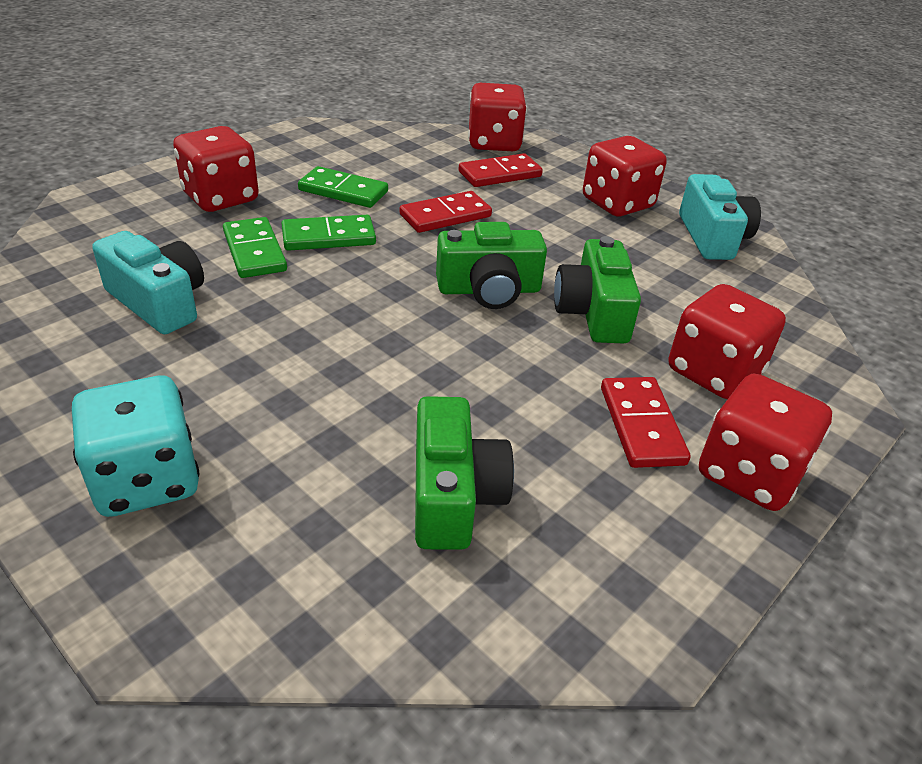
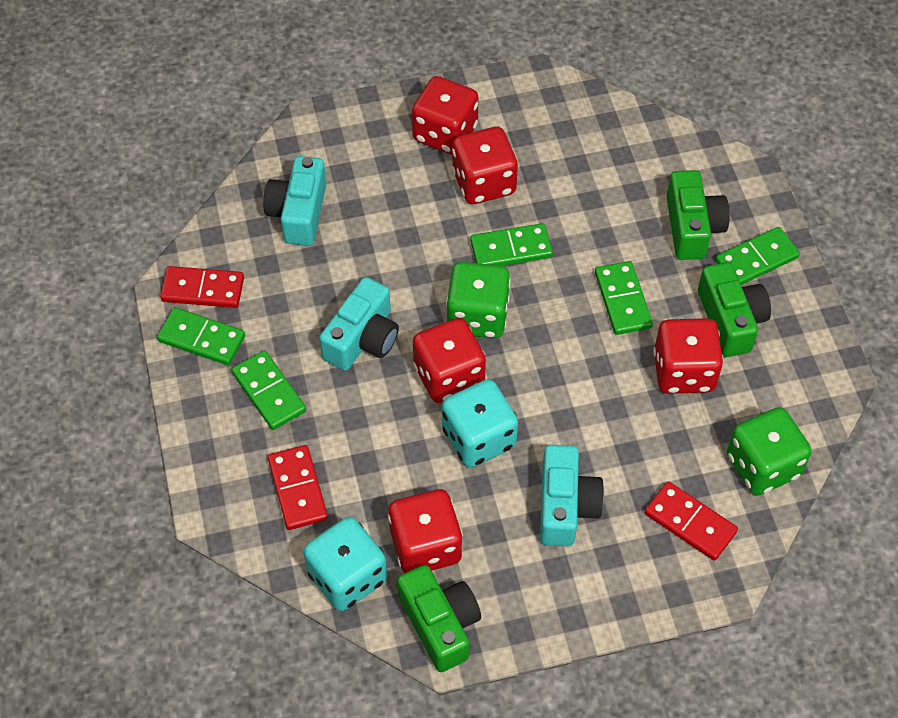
green dice: 0 -> 2
green domino: 3 -> 5
turquoise camera: 2 -> 3
turquoise dice: 1 -> 2

